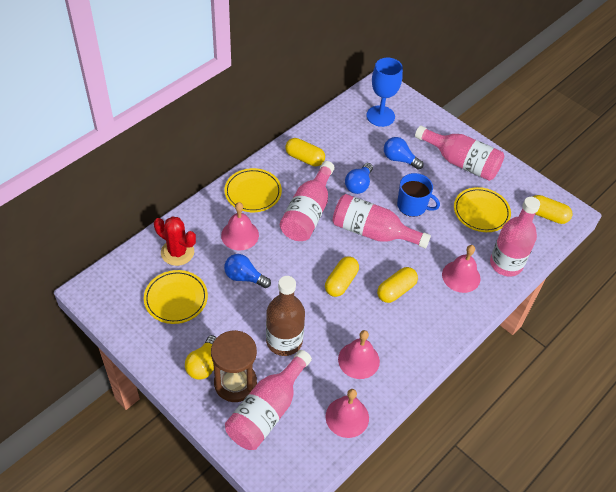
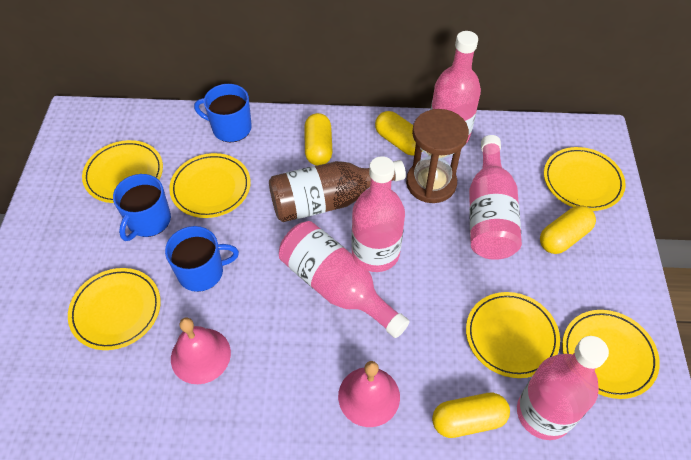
blue goblet: 1 -> 0
blue light bulb: 3 -> 0
blue mug: 1 -> 3
pink bell: 4 -> 2
red cactus: 1 -> 0
yellow light bulb: 1 -> 0
yellow plate: 3 -> 6

